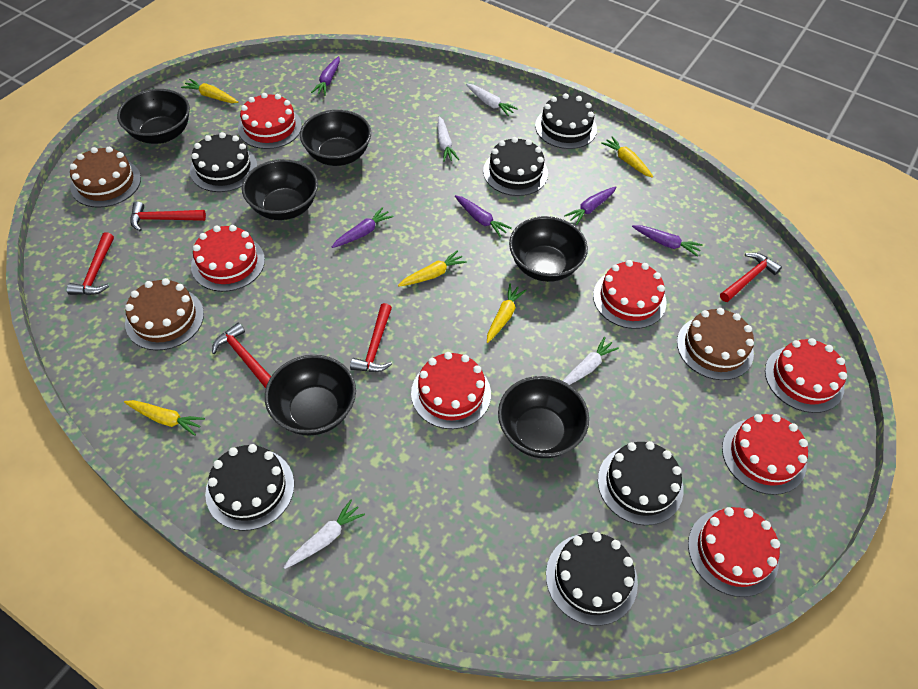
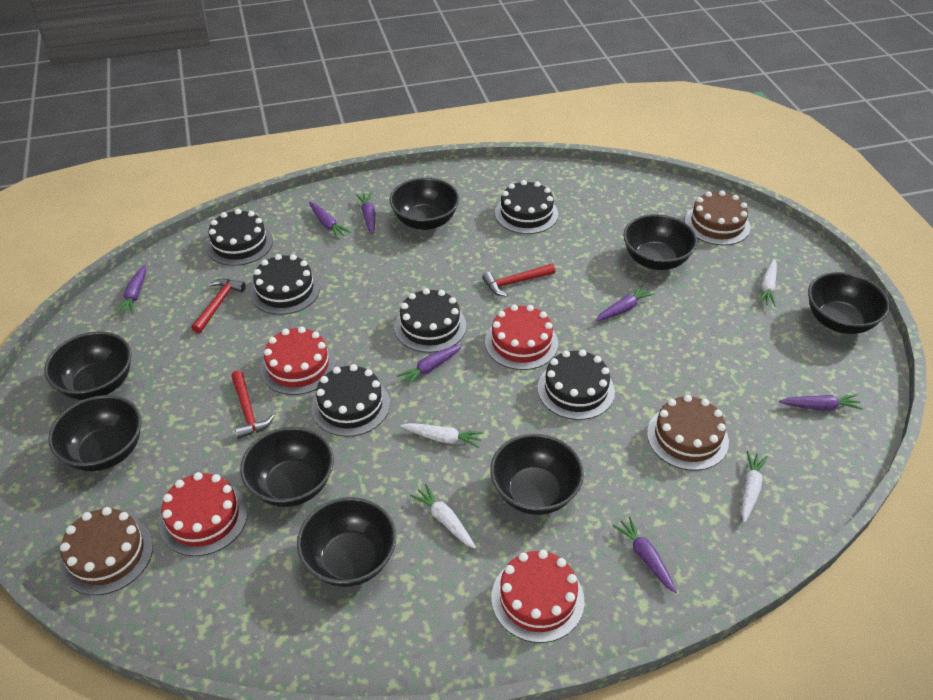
black bowl: 6 -> 8
purple carrot: 5 -> 7
red cake: 7 -> 4
red hammer: 5 -> 3
yellow carrot: 5 -> 0

